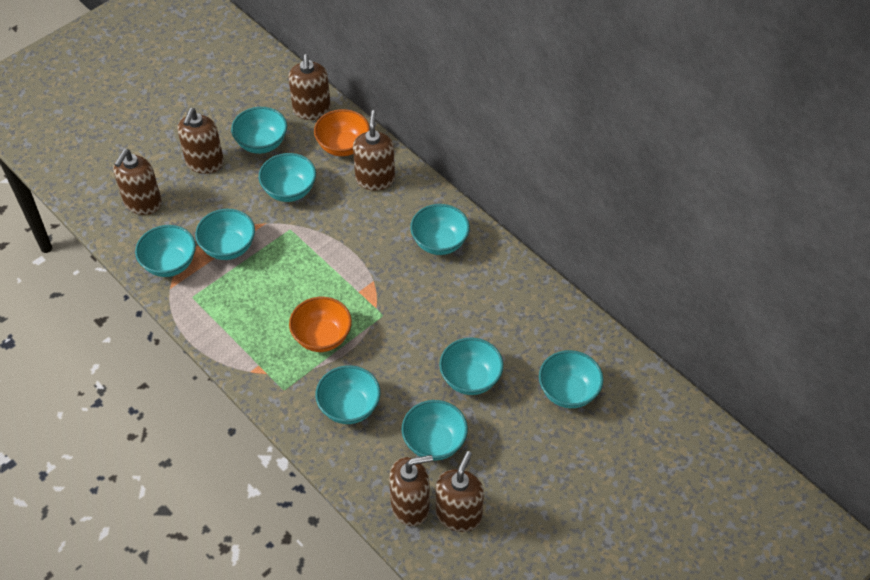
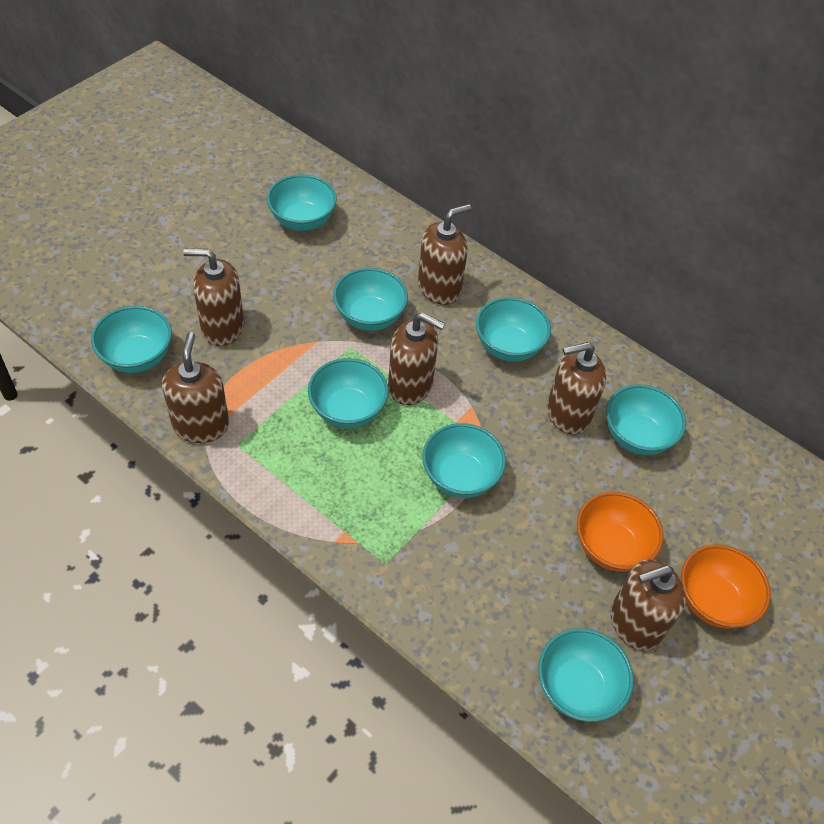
turquoise bowl: 9 -> 8

